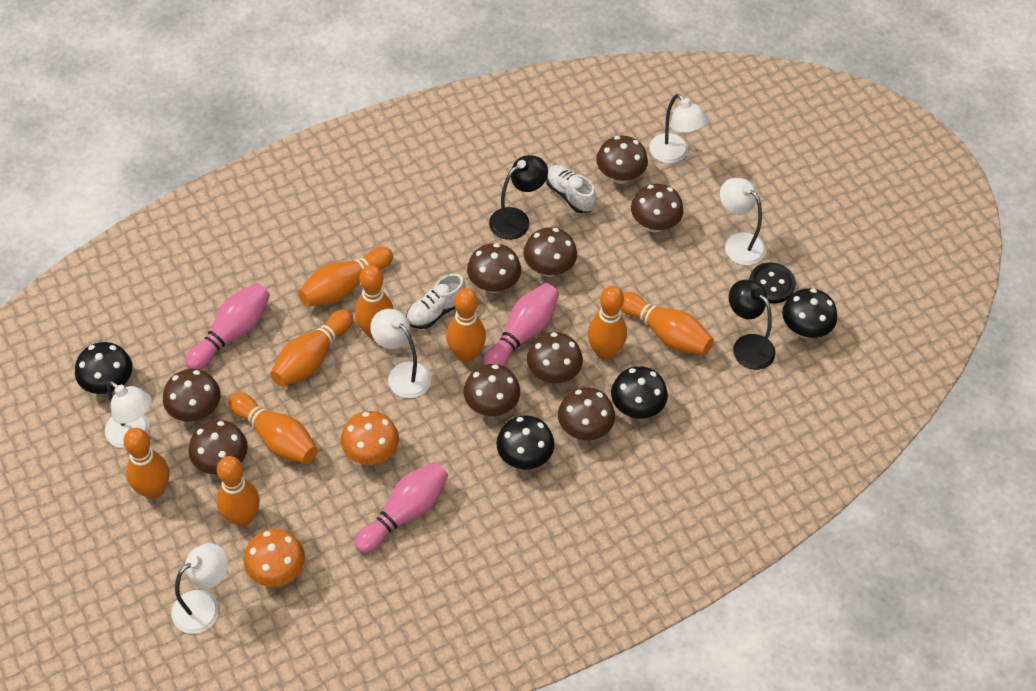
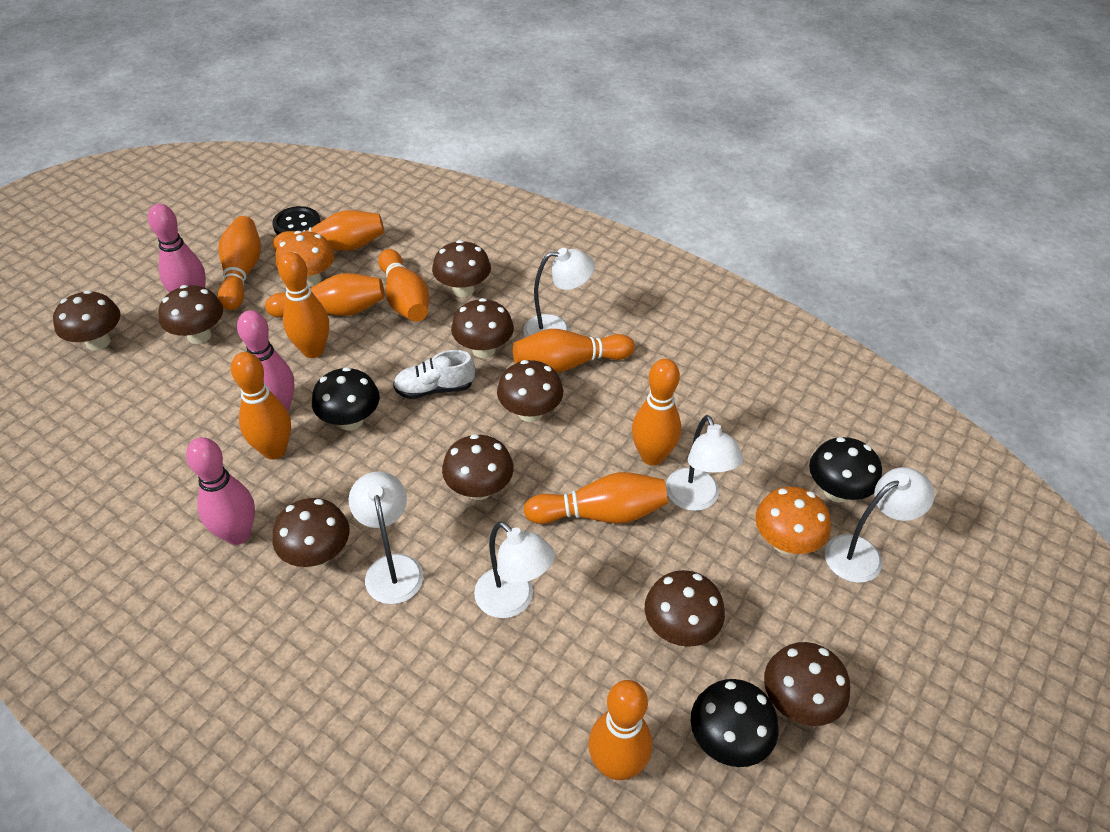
black lamp: 2 -> 0
black mushroom: 4 -> 3
orange bowling pin: 9 -> 10
white shoe: 2 -> 1

